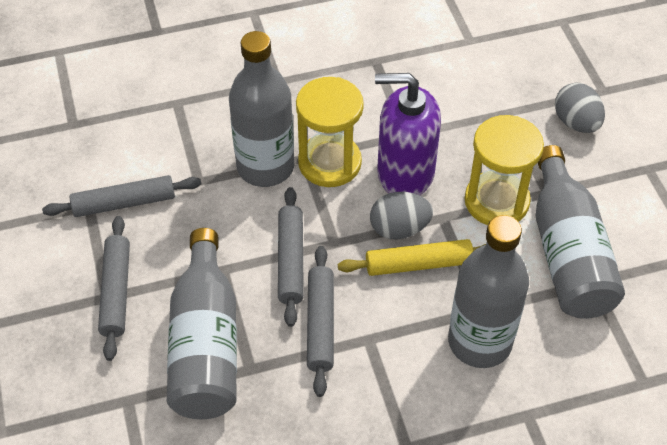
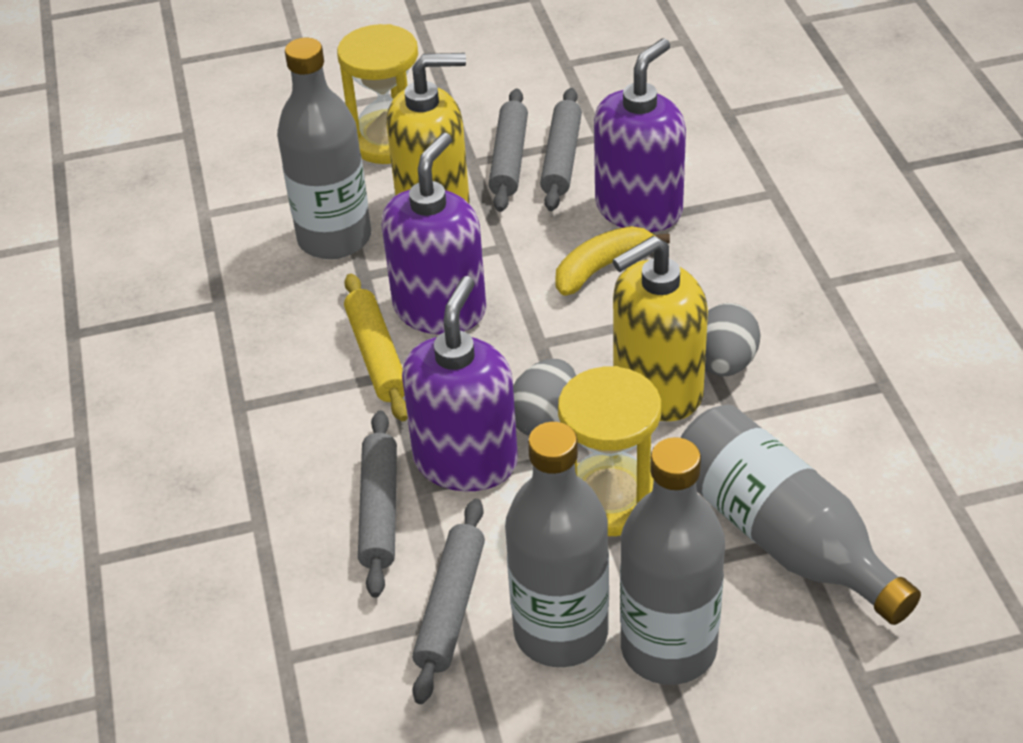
purple soap dispenser: 1 -> 3
yellow banana: 0 -> 1
yellow soap dispenser: 0 -> 2

